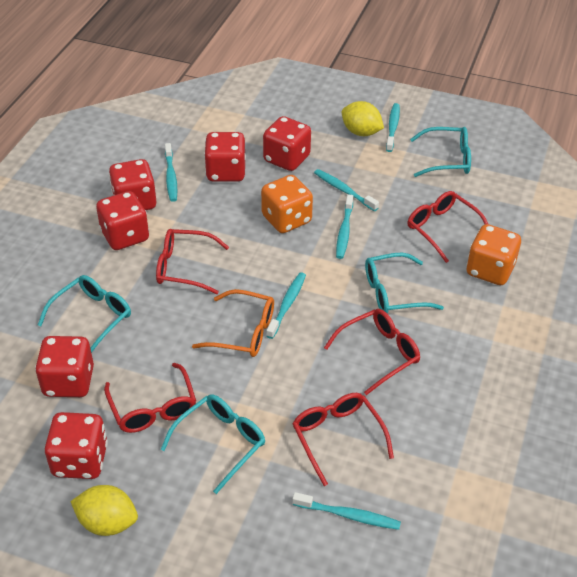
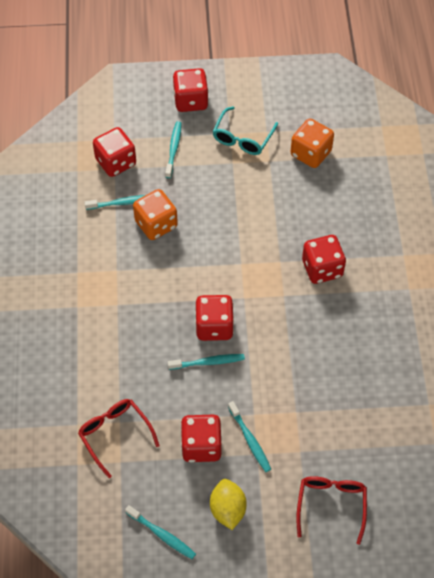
orange glasses: 1 -> 0
red dice: 6 -> 5
red glasses: 5 -> 2
turquoise glasses: 4 -> 1
turquoise toothbrush: 6 -> 5
yellow lemon: 2 -> 1

